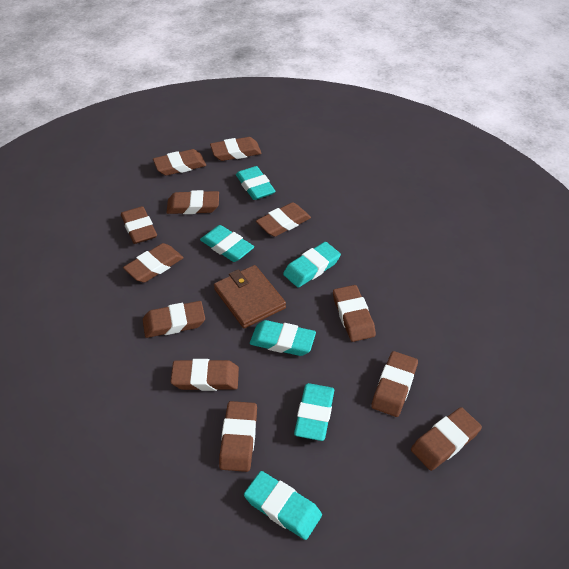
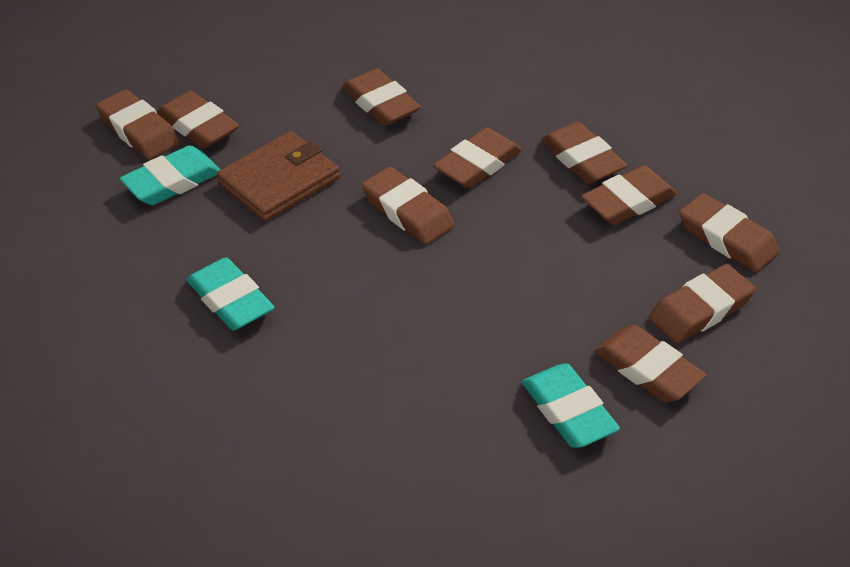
brown eraser: 12 -> 10
turquoise eraser: 6 -> 3

